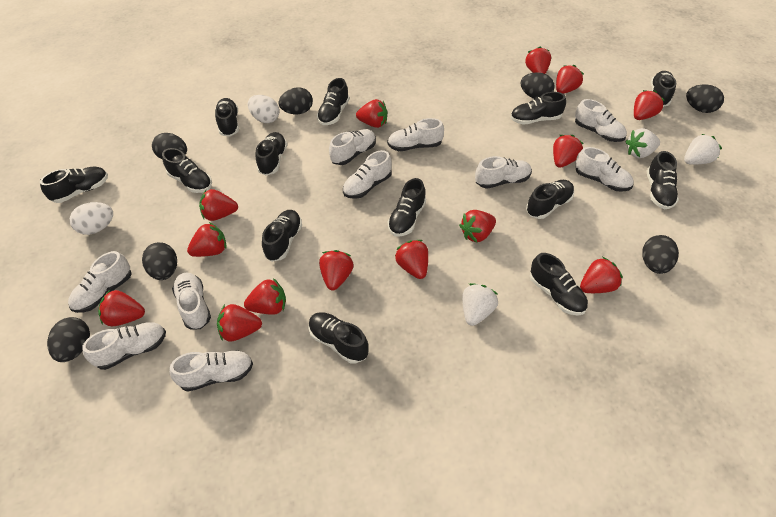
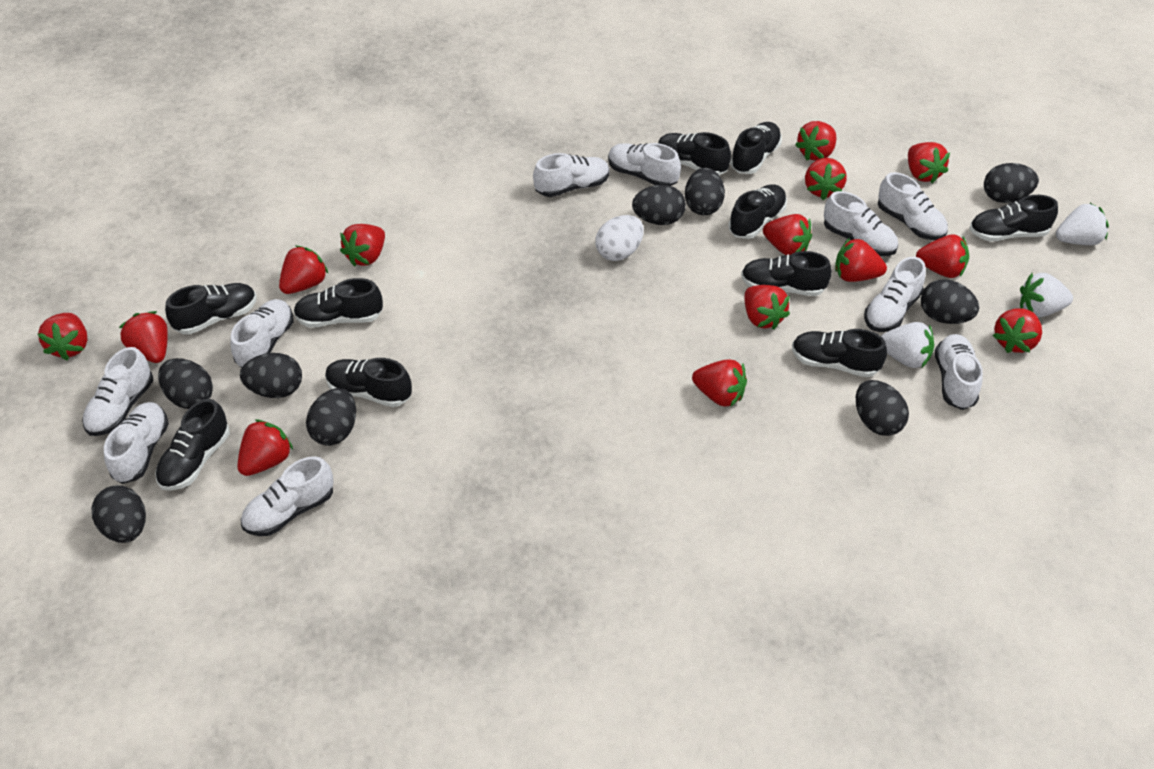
black egg: 7 -> 9
black shoe: 13 -> 10
white egg: 2 -> 1

